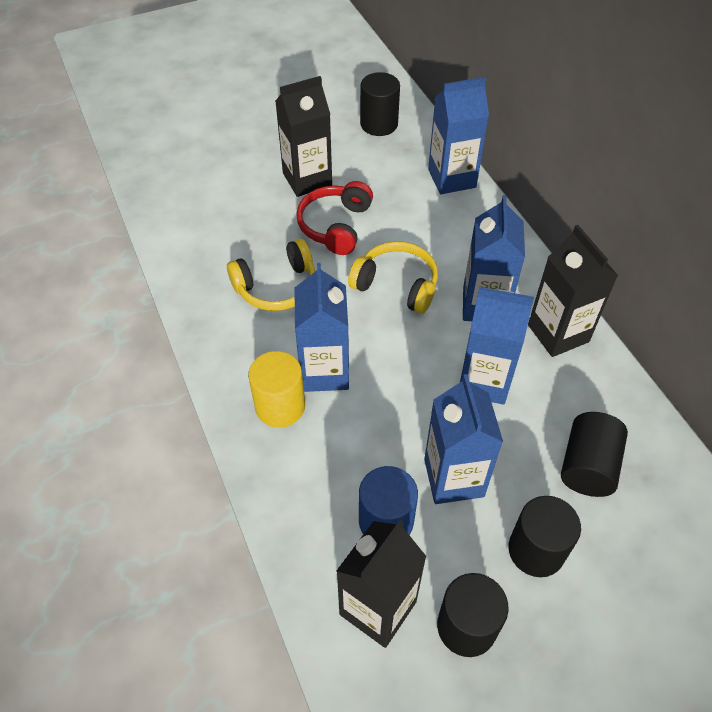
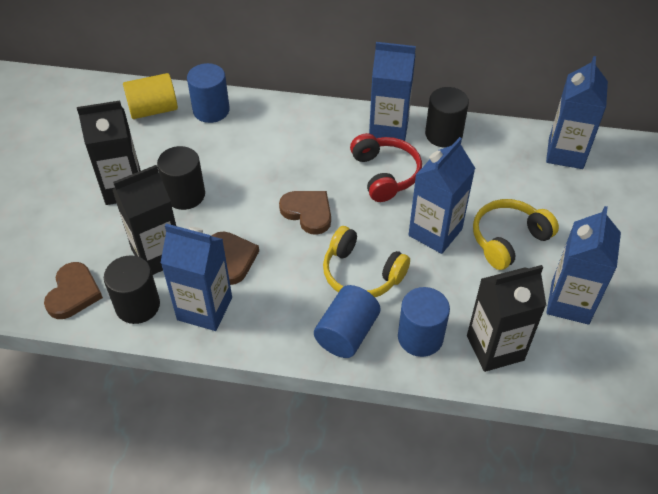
black cylinder: 4 -> 3
blue cylinder: 1 -> 3
brown heart: 0 -> 3

